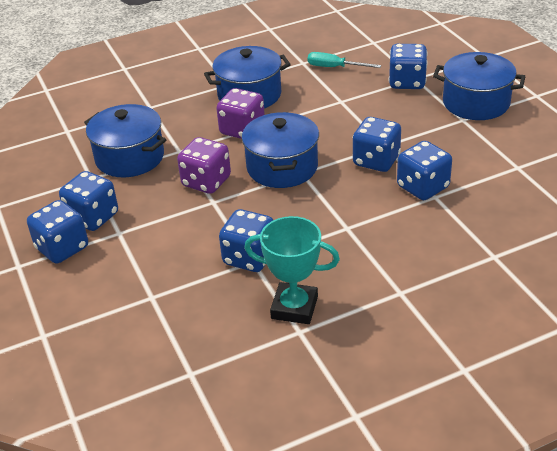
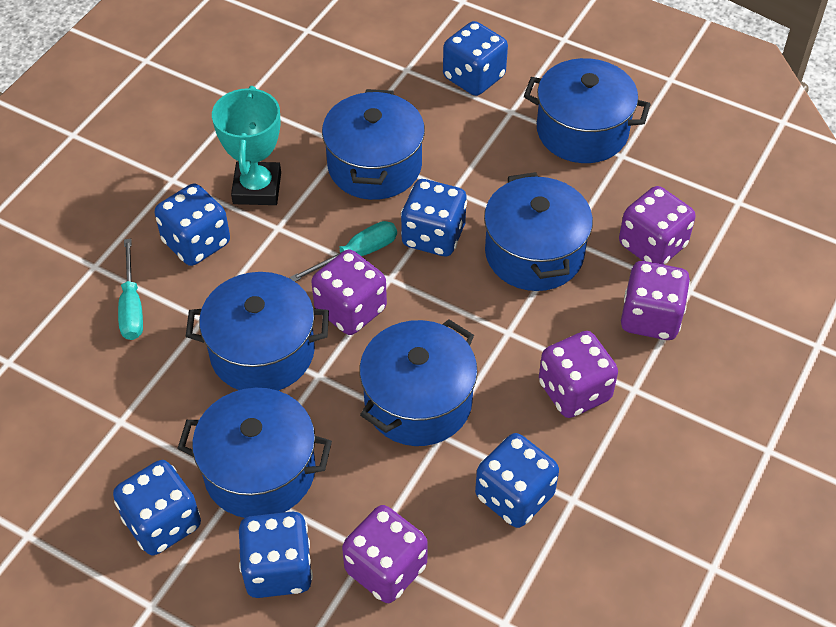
blue pot: 4 -> 6
purple dice: 2 -> 5
turquoise screwdriver: 1 -> 2

